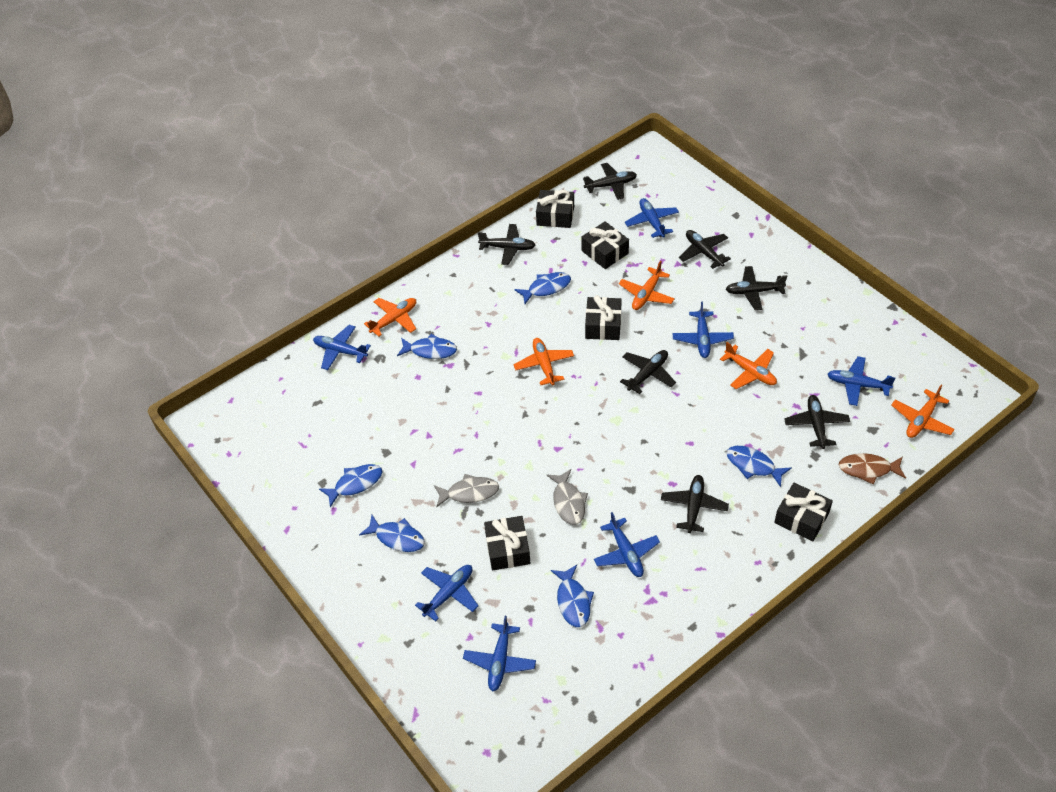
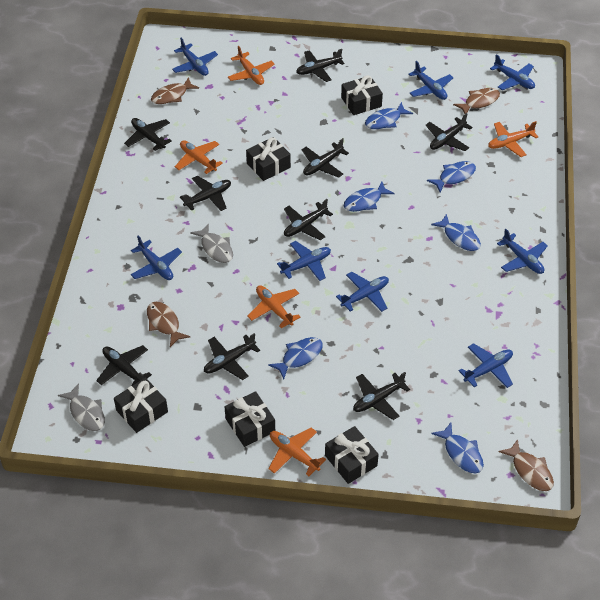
black plane: 7 -> 9
blue plane: 7 -> 8
brown fish: 1 -> 4

